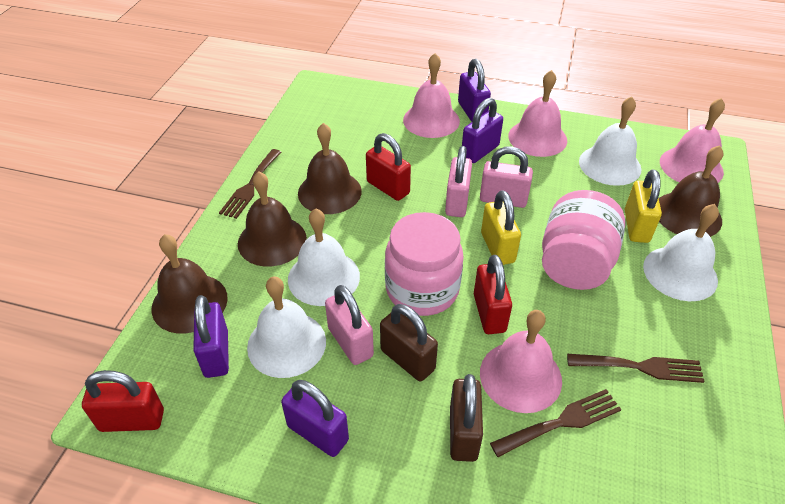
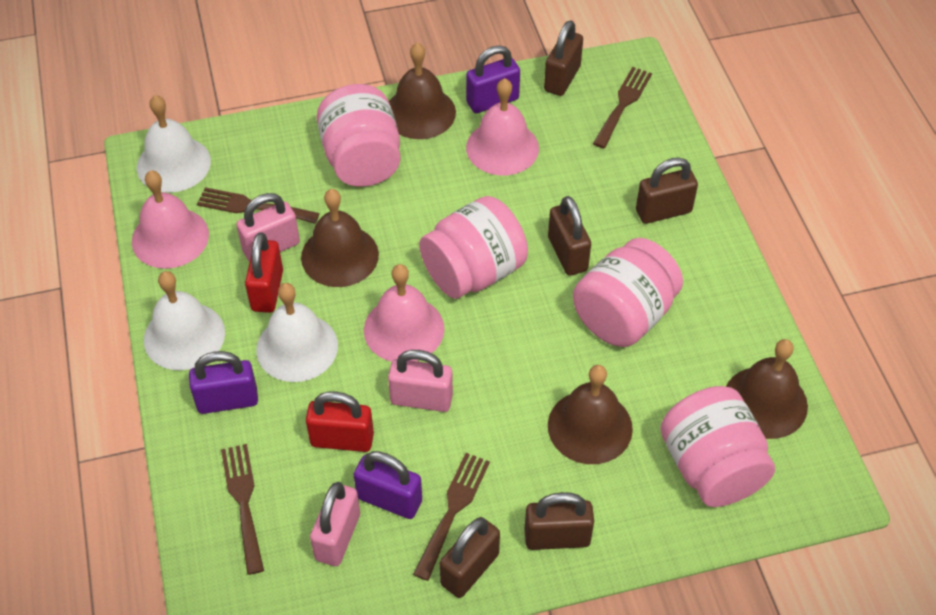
brown fork: 3 -> 4
brown padlock: 2 -> 5
pink bell: 4 -> 3
pink jar: 2 -> 4
purple padlock: 4 -> 3
red padlock: 3 -> 2
white bell: 4 -> 3
yellow padlock: 2 -> 0

